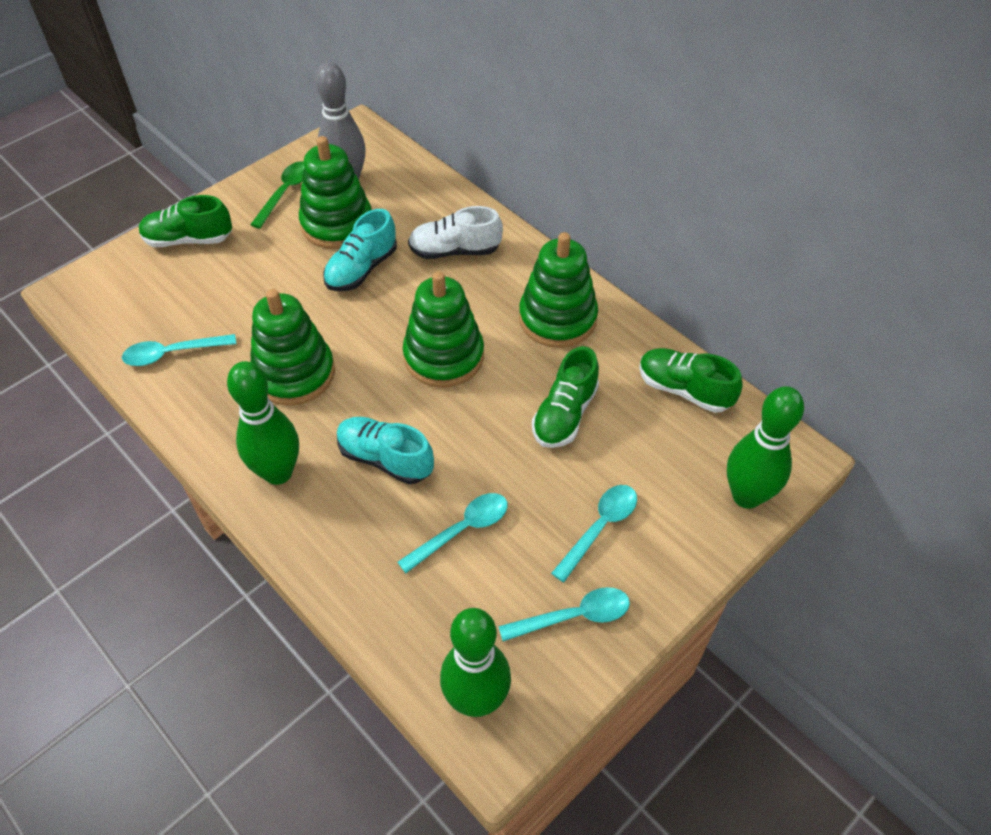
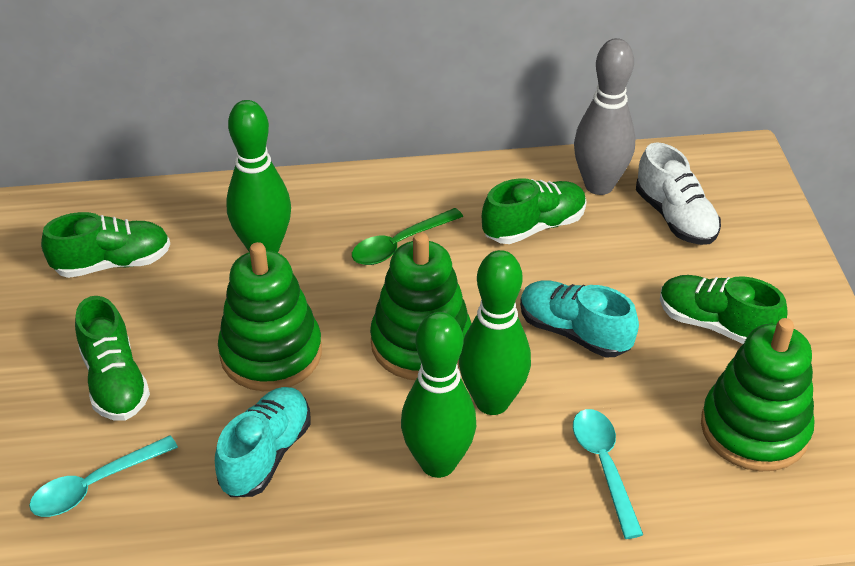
green shoe: 3 -> 4
green stacking toy: 4 -> 3
turquoise spoon: 4 -> 2

